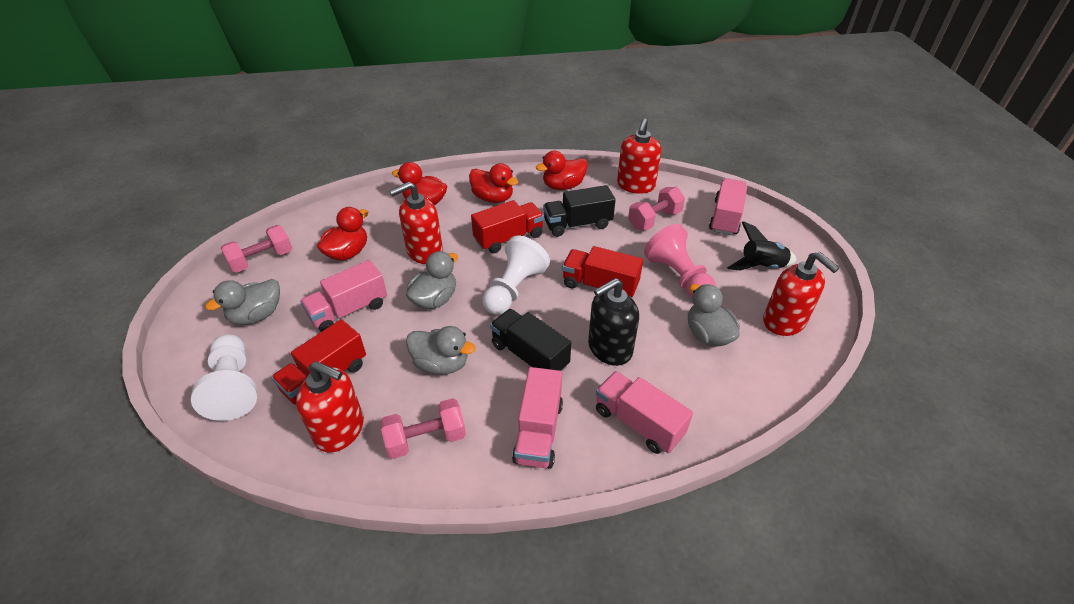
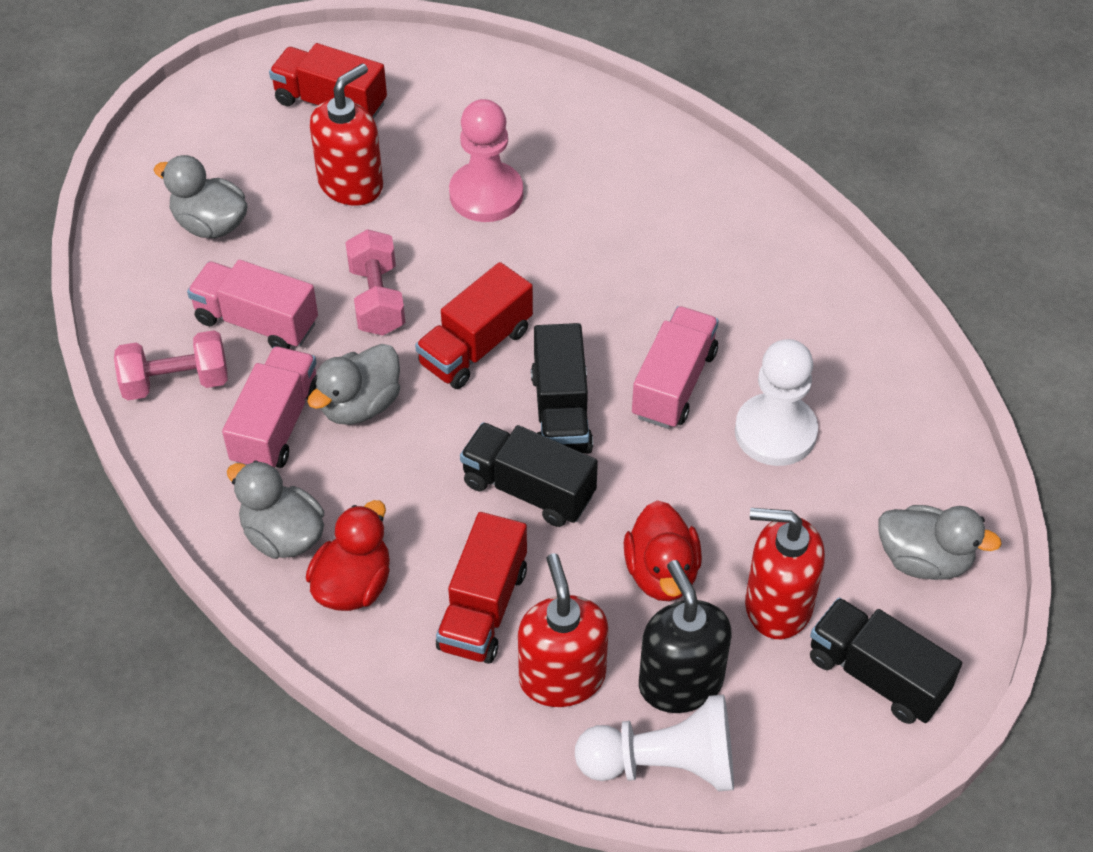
black rocket: 1 -> 0
black truck: 2 -> 3
pink dumbbell: 3 -> 2
pink truck: 4 -> 3
red duck: 4 -> 2
red soap dispenser: 4 -> 3

